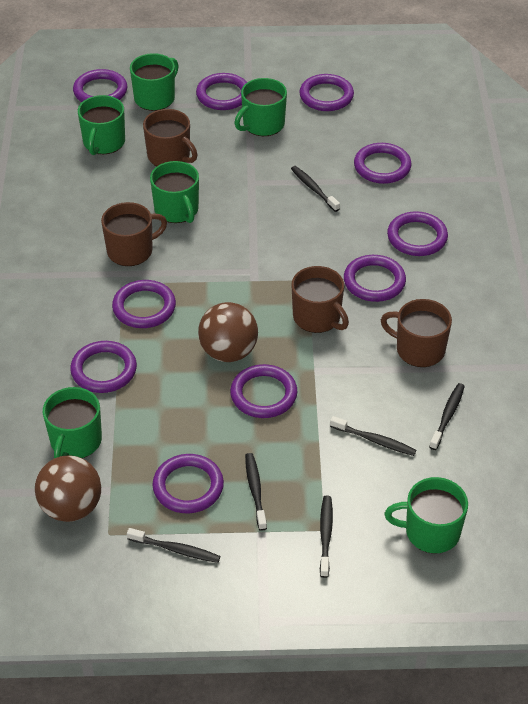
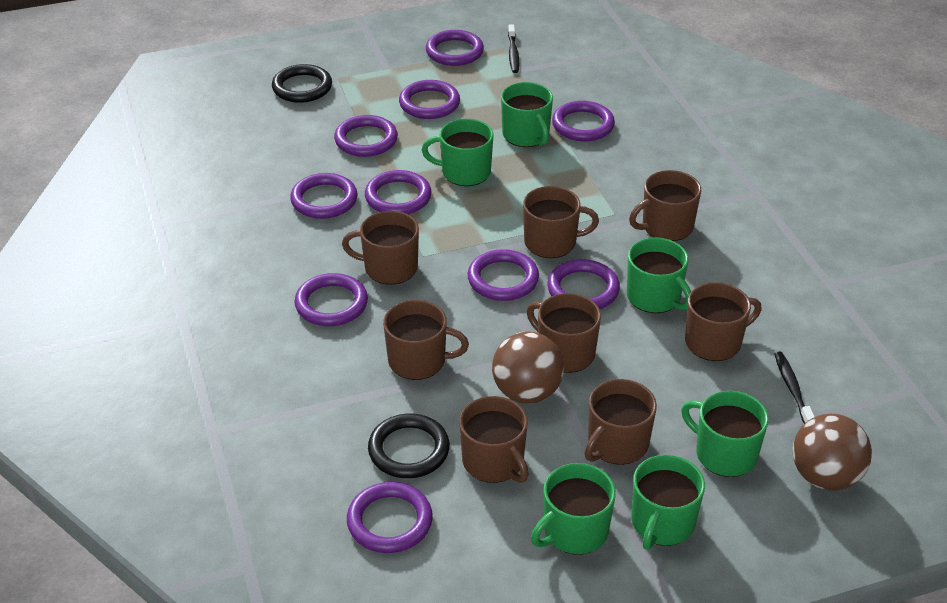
black ring: 0 -> 2
black toothbrush: 6 -> 2
brown mug: 4 -> 8

